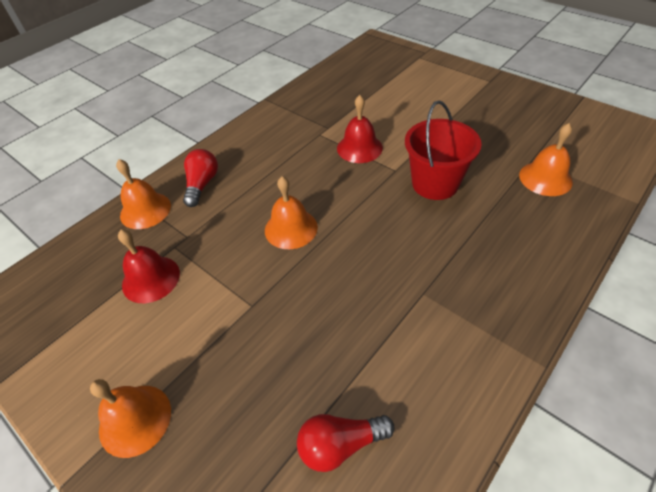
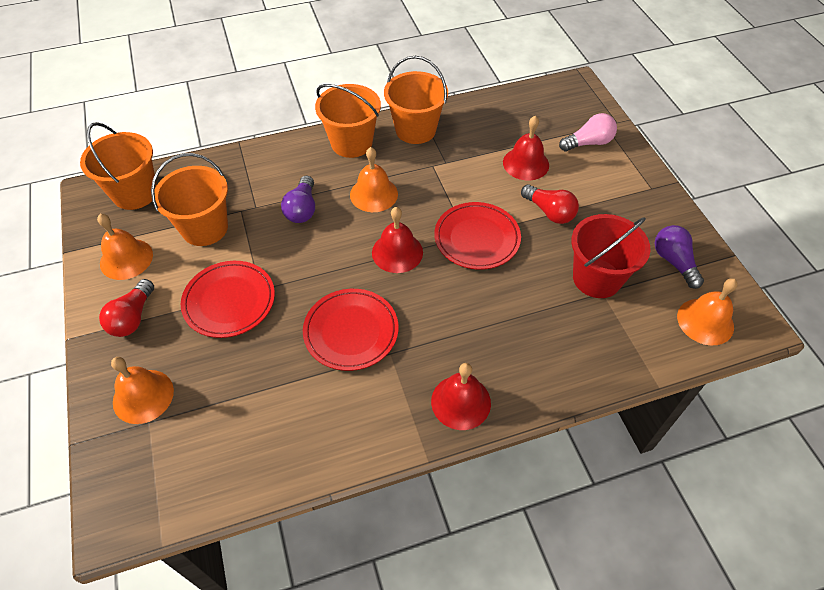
orange bucket: 0 -> 4
pink light bulb: 0 -> 1
purple light bulb: 0 -> 2
red bell: 2 -> 3
red plate: 0 -> 3

